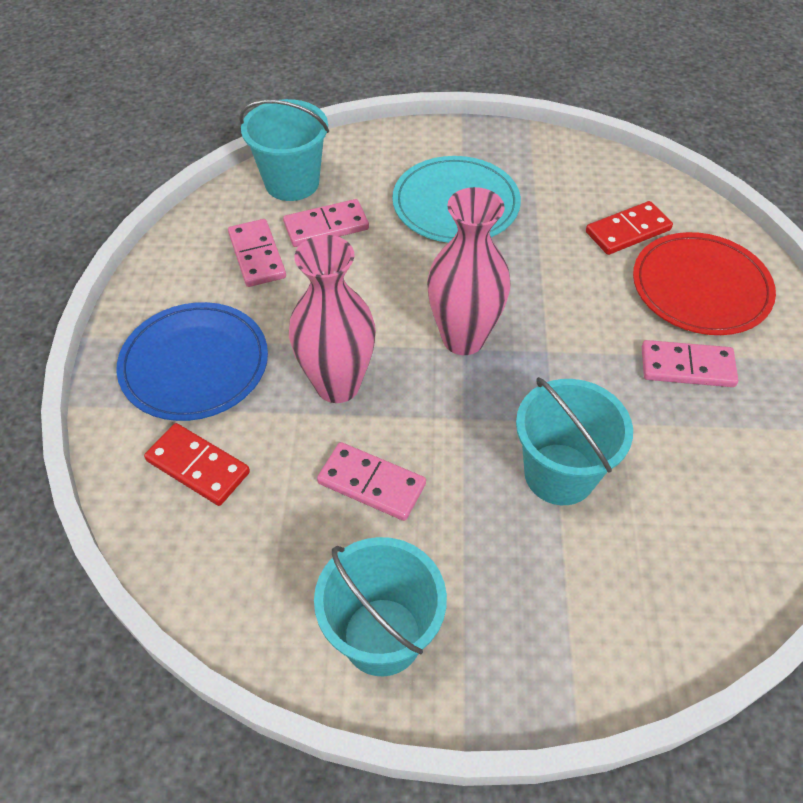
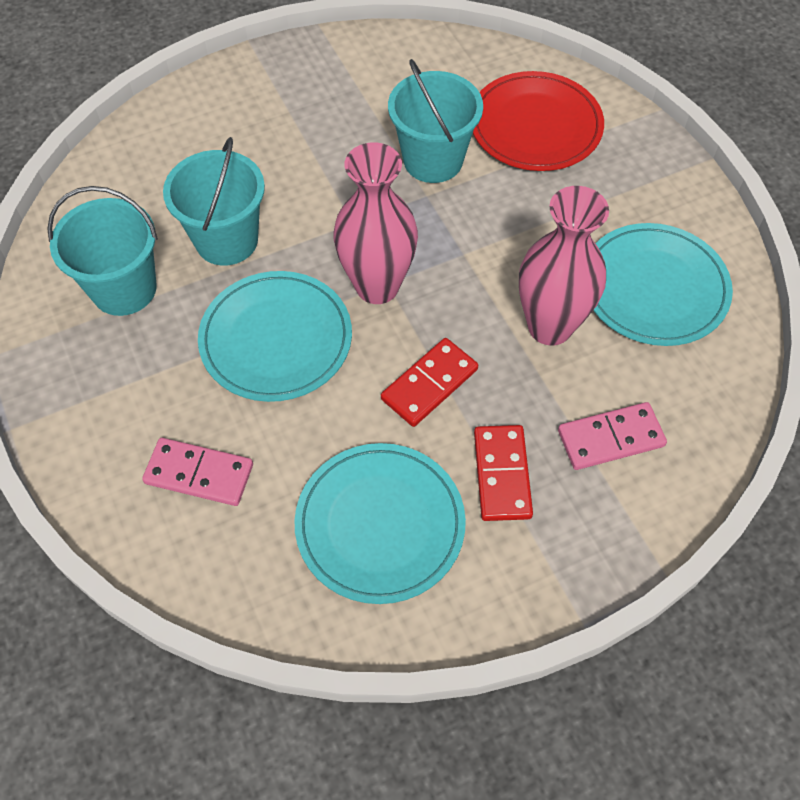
blue plate: 1 -> 0
pink domino: 4 -> 2
turquoise plate: 1 -> 3

